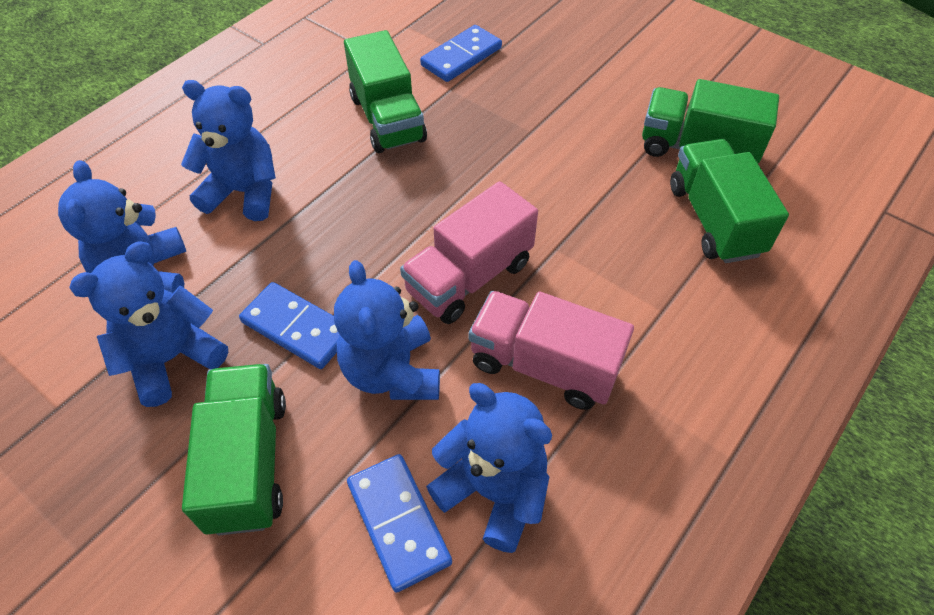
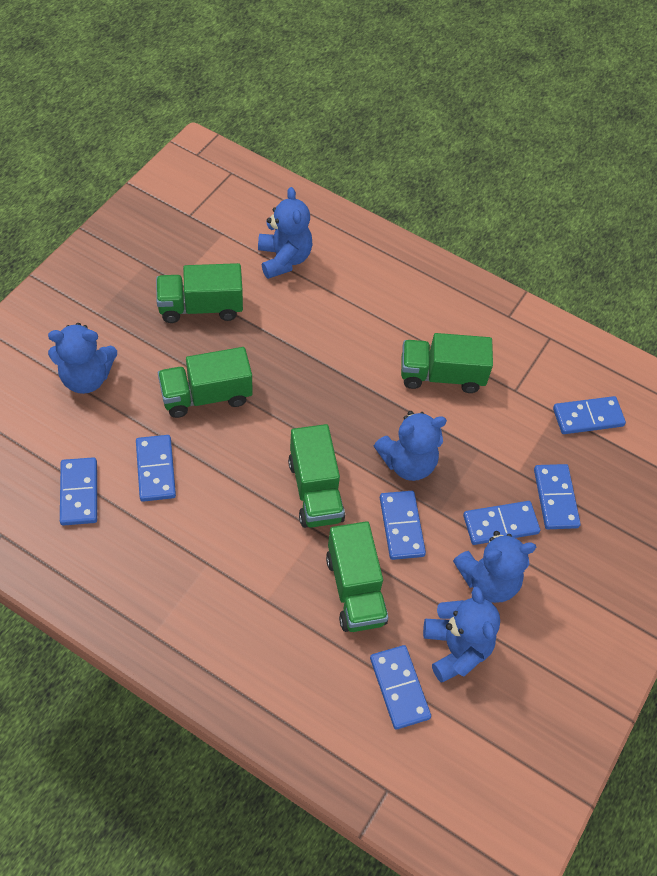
blue domino: 3 -> 7
green truck: 4 -> 5
pink truck: 2 -> 0

